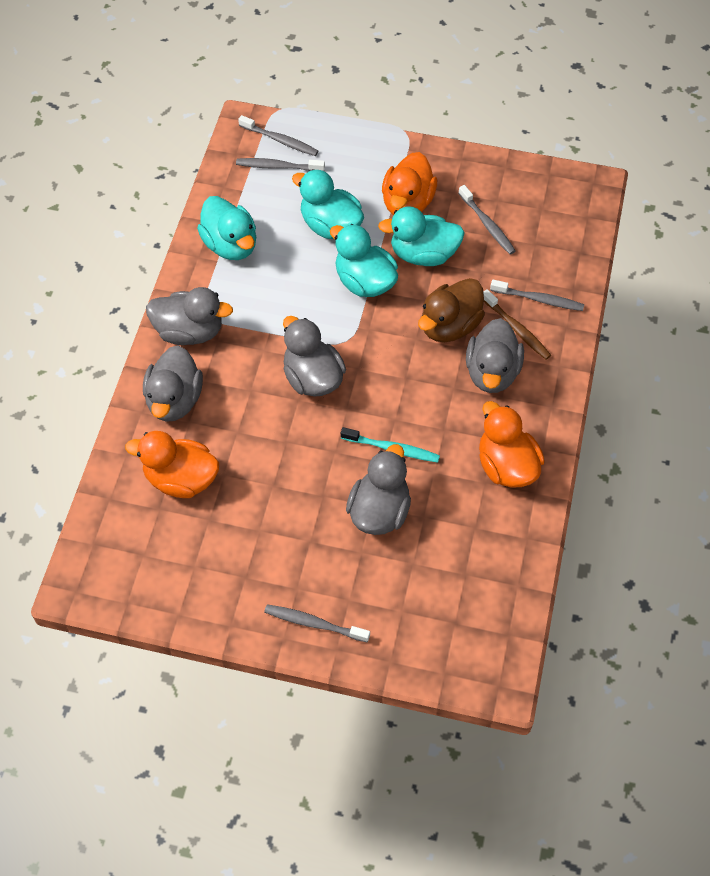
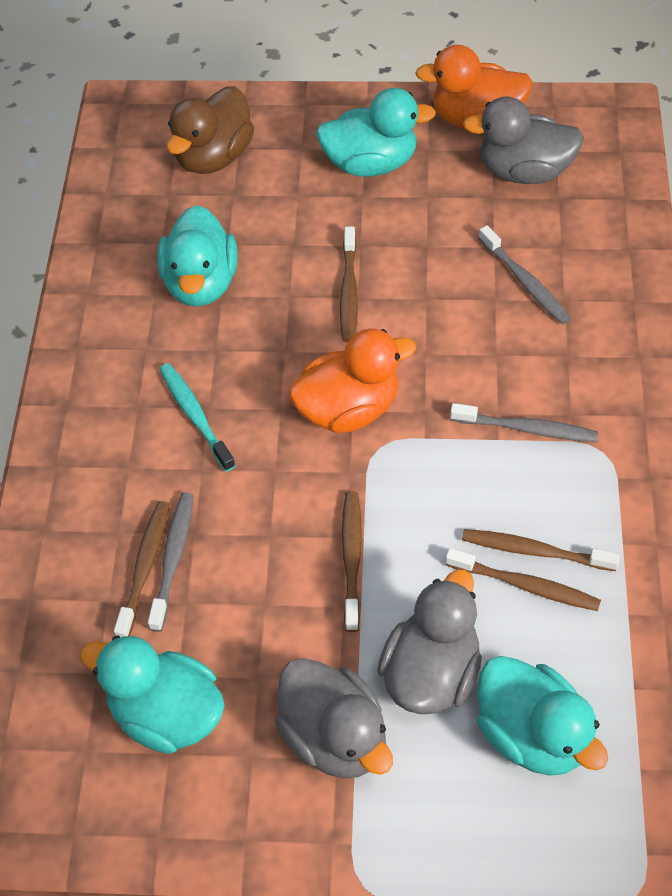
brown toothbrush: 1 -> 5
grey duck: 5 -> 3
grey toothbrush: 5 -> 3
orange duck: 3 -> 2

